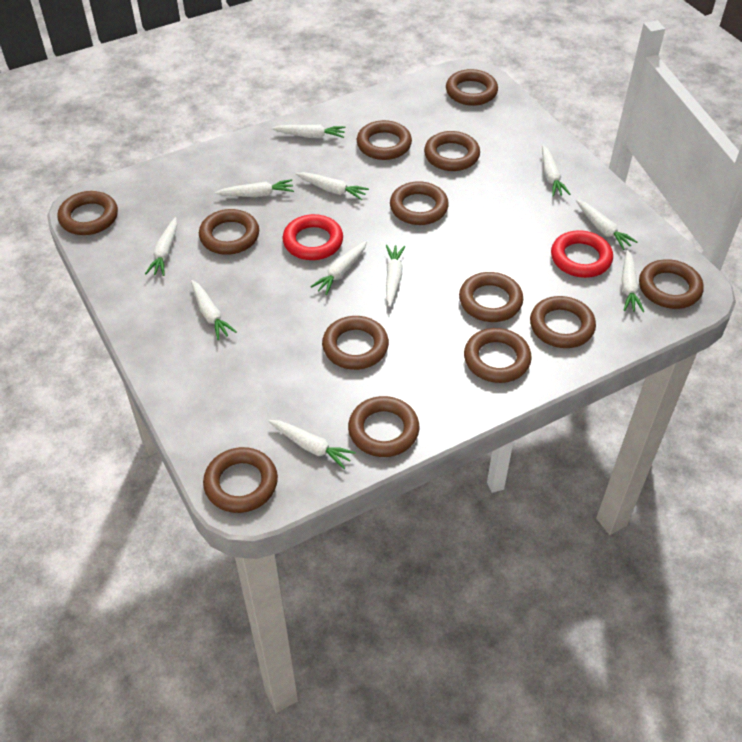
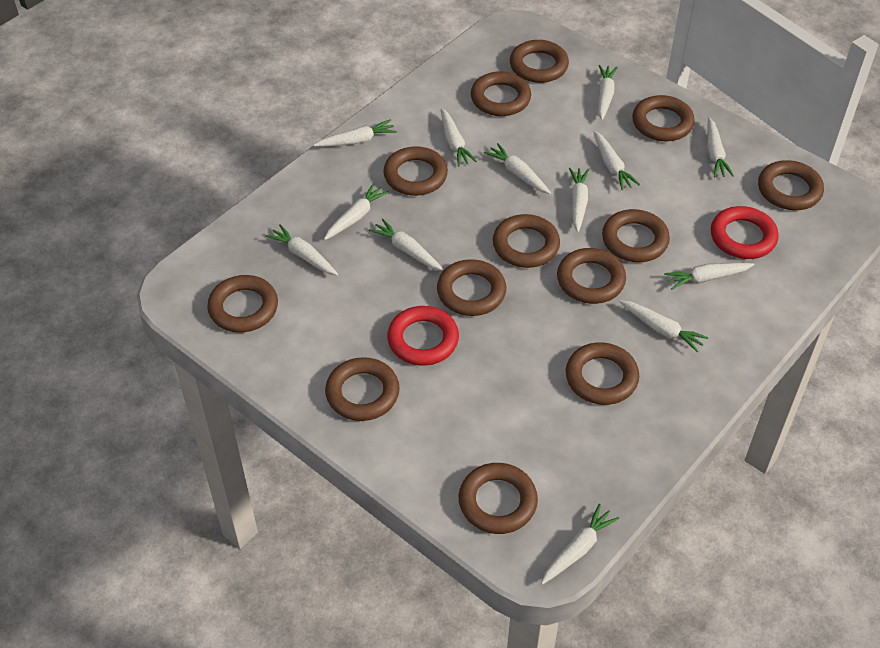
white carrot: 11 -> 13

